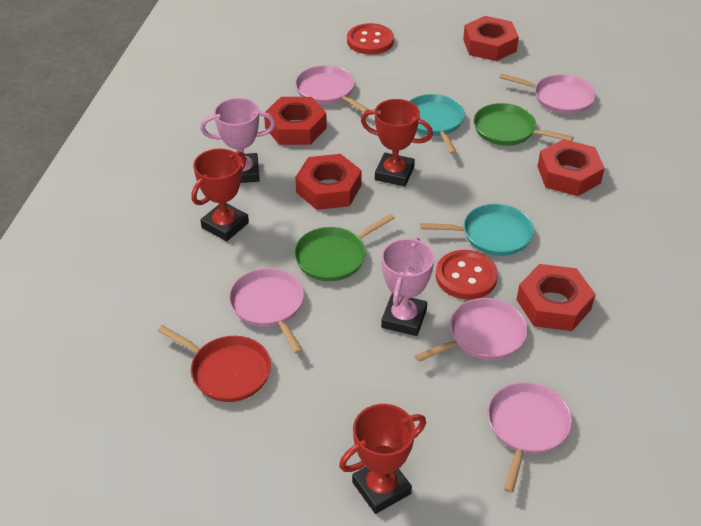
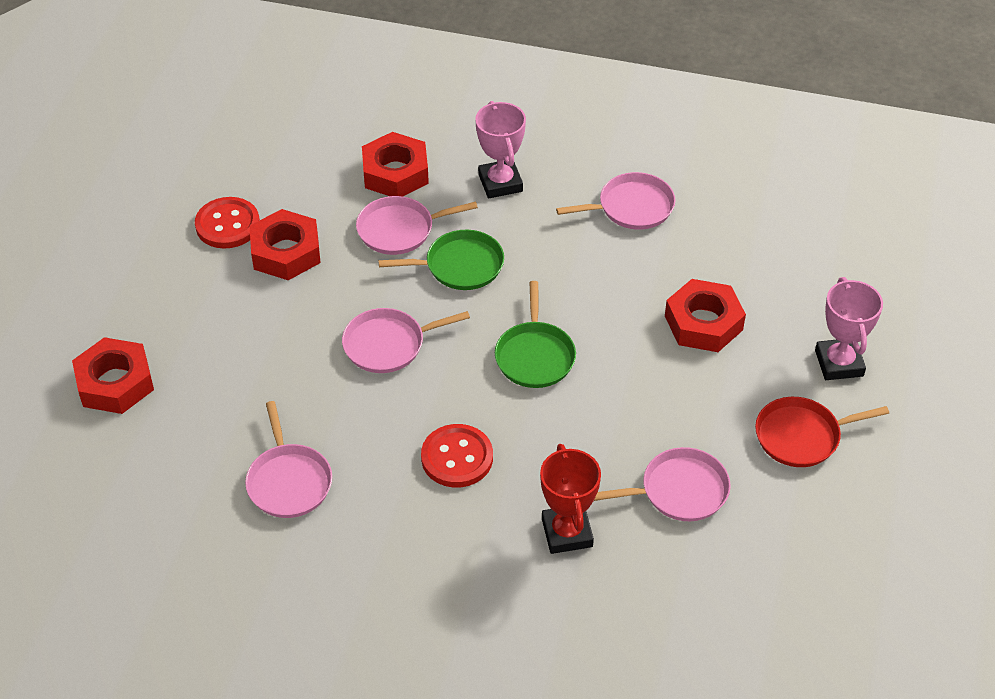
red nut: 5 -> 4
red trophy: 3 -> 1
turquoise pan: 2 -> 0

